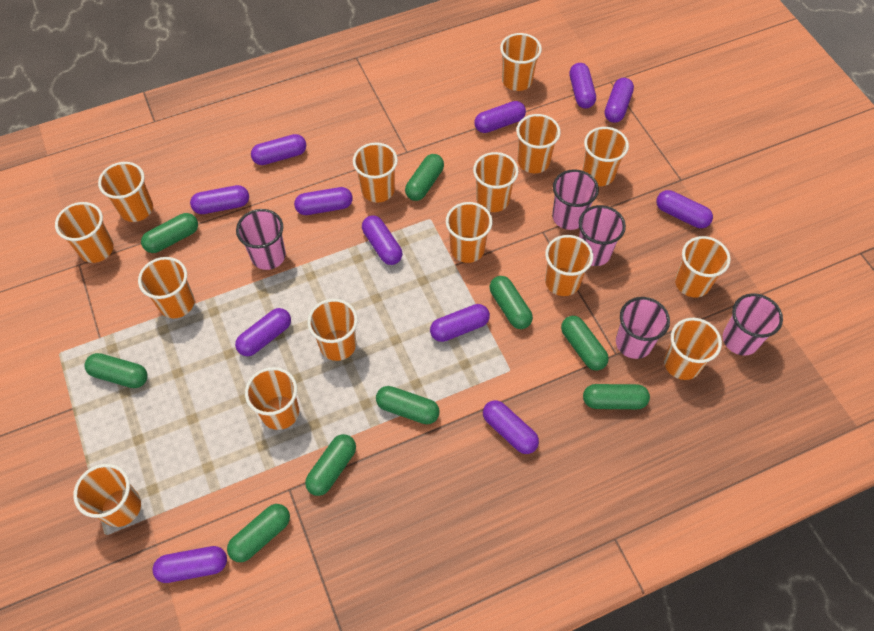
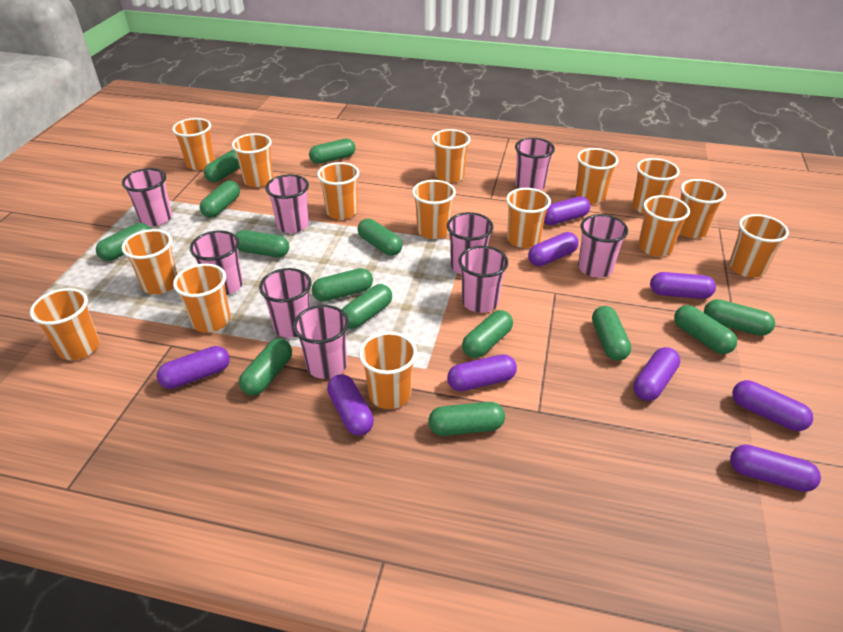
green capsule: 9 -> 14
pink cup: 5 -> 9
purple capsule: 12 -> 9

